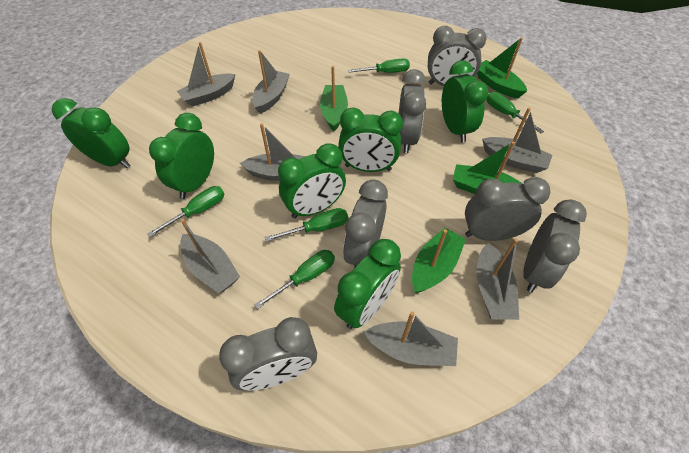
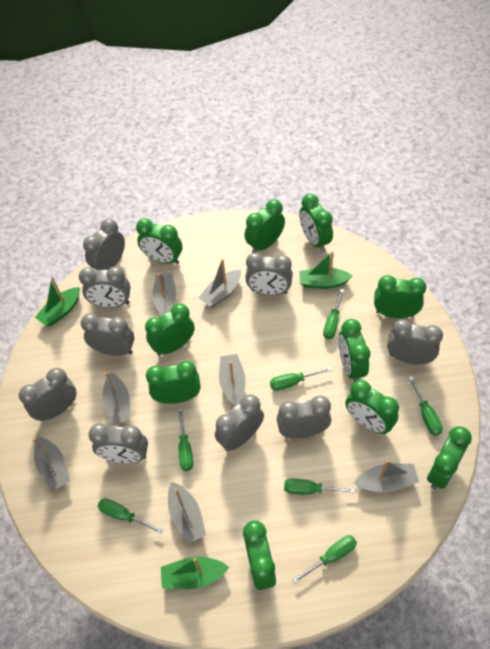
green boat: 4 -> 3
green clock: 6 -> 10
green screwdriver: 5 -> 7
grey clock: 6 -> 9

